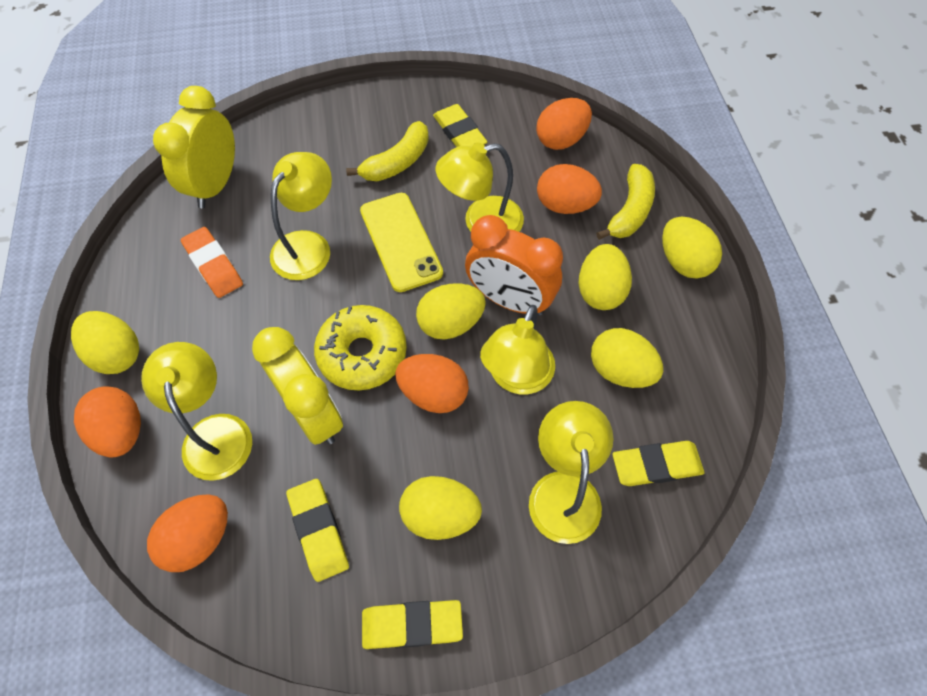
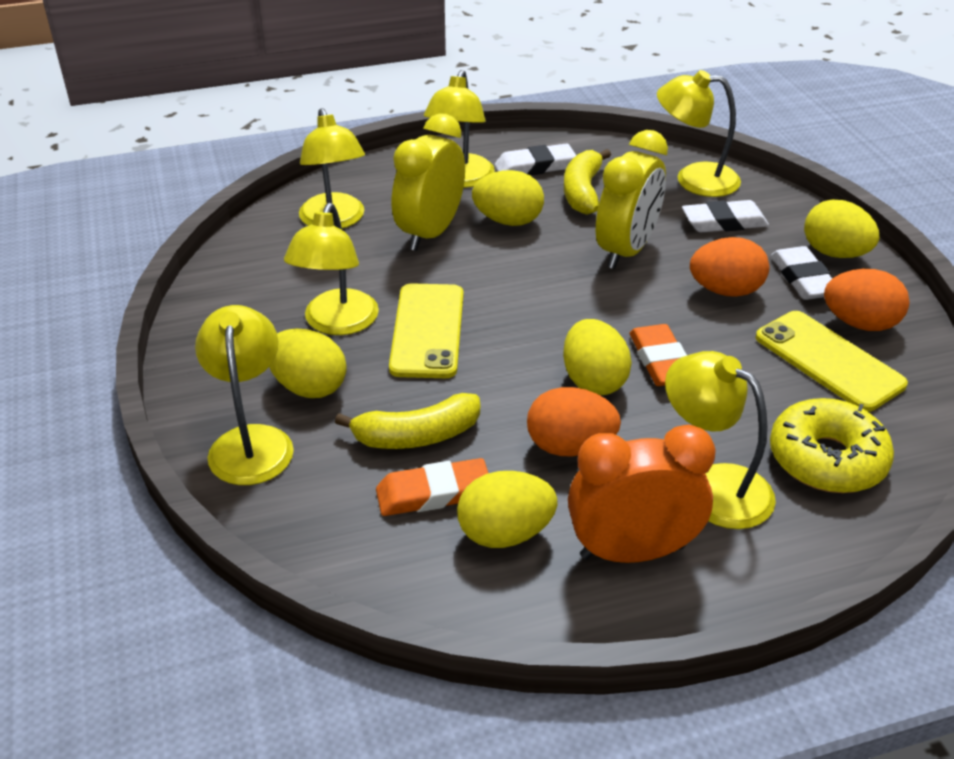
orange egg: 5 -> 3
orange eraser: 1 -> 2
white eraser: 0 -> 3
yellow egg: 6 -> 5
yellow eraser: 4 -> 0
yellow lamp: 5 -> 6
yellow phone: 1 -> 2

